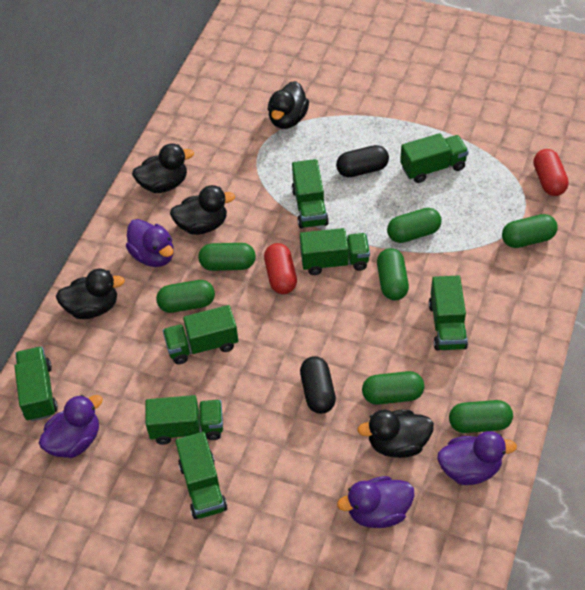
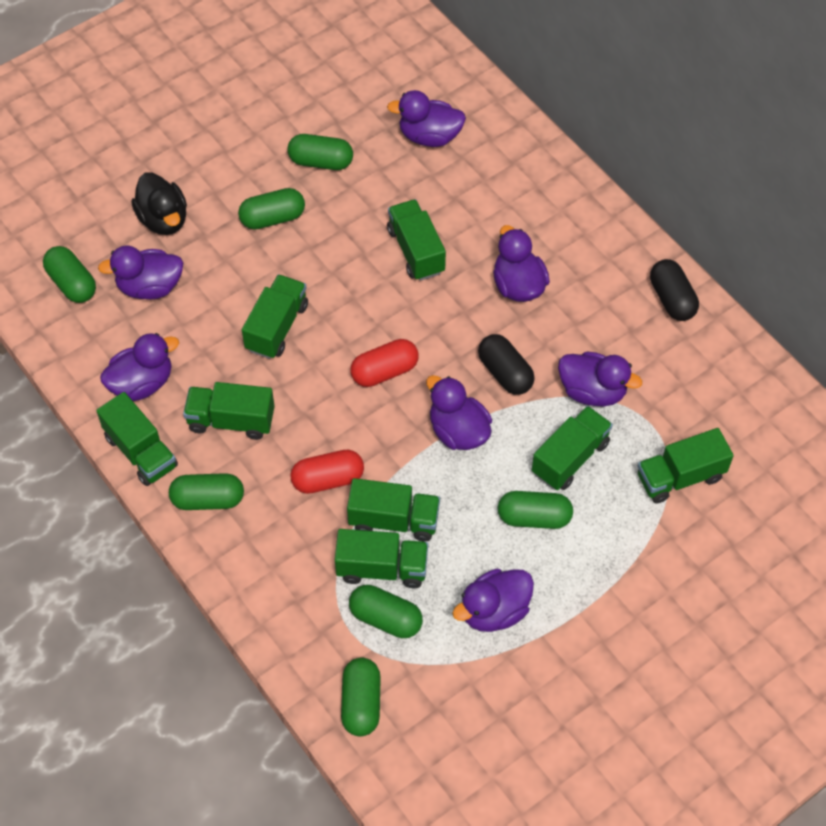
black duck: 5 -> 1
purple duck: 4 -> 7

